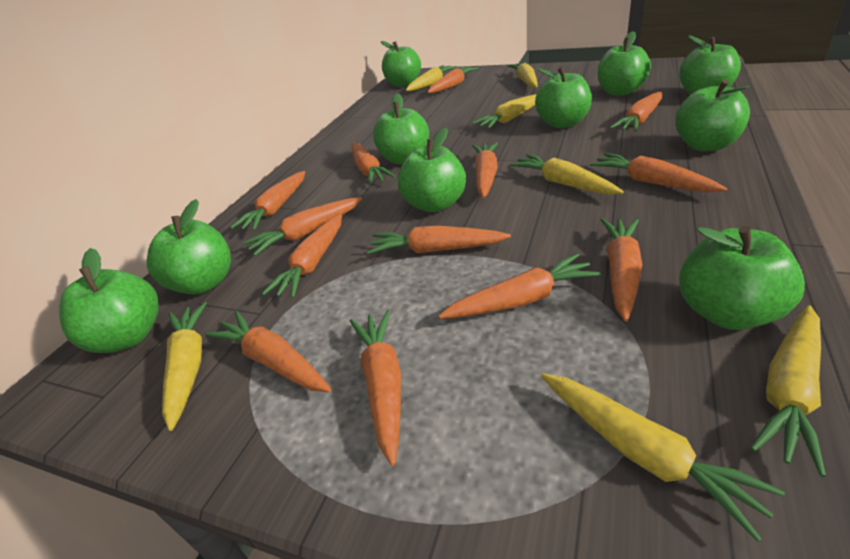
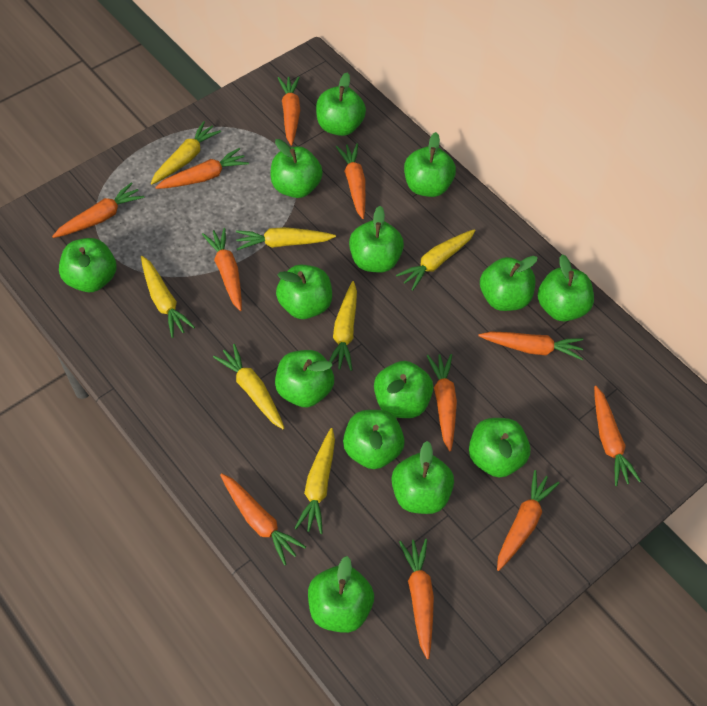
green apple: 10 -> 14
orange carrot: 13 -> 11

